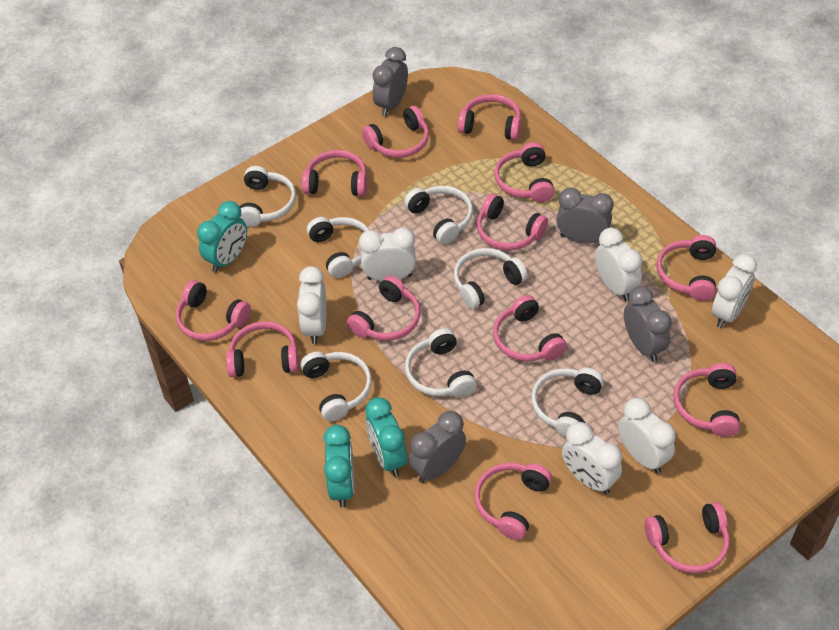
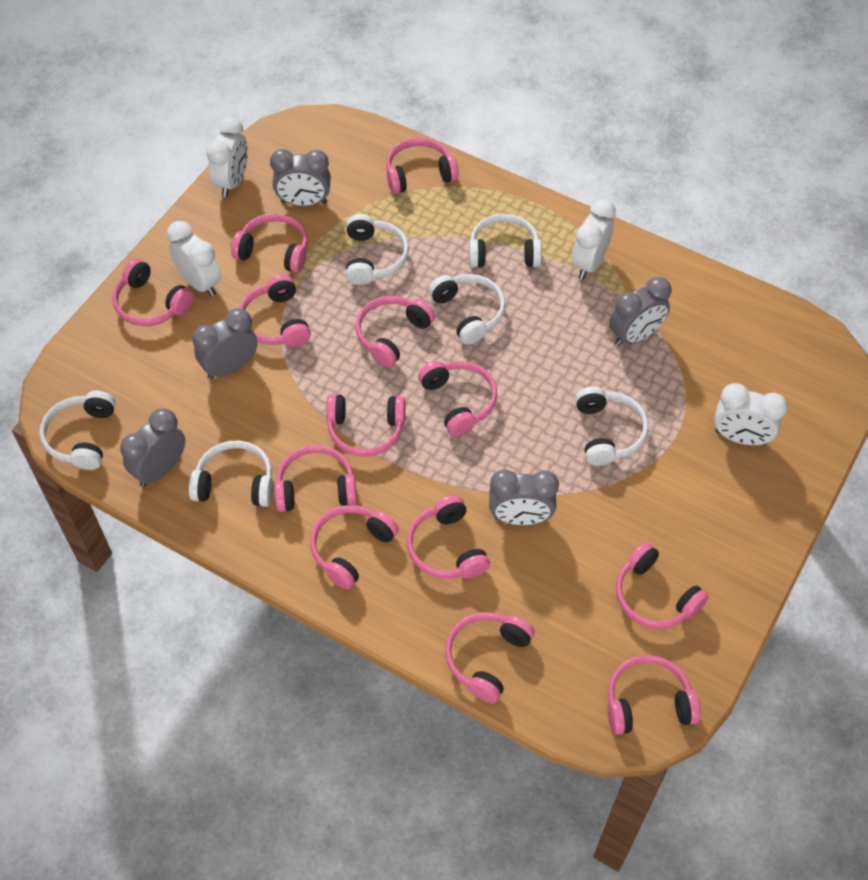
grey clock: 4 -> 5
turquoise clock: 3 -> 0
white clock: 6 -> 4
white headphones: 7 -> 6

